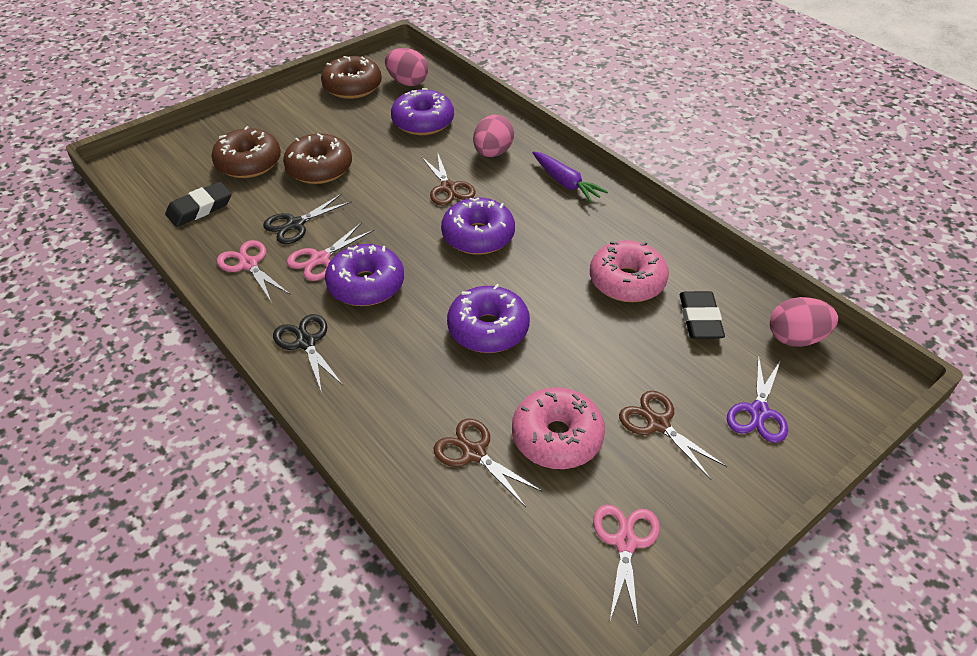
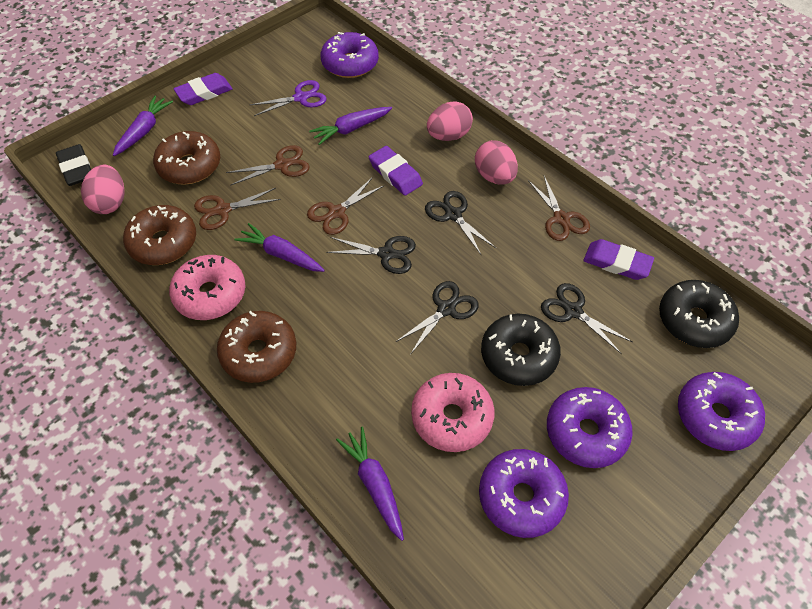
black donut: 0 -> 2
black eraser: 2 -> 1
black scissors: 2 -> 4
brown scissors: 3 -> 4
pink scissors: 3 -> 0
purple carrot: 1 -> 4
purple eraser: 0 -> 3

